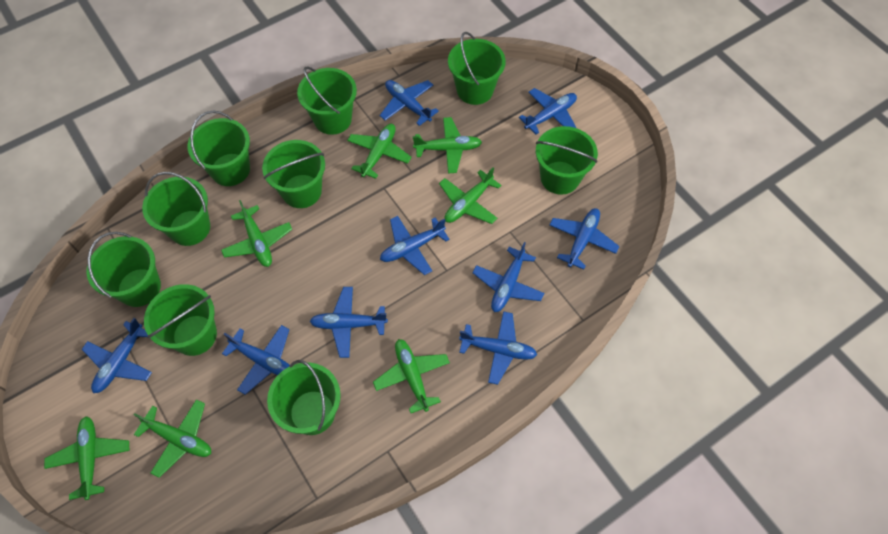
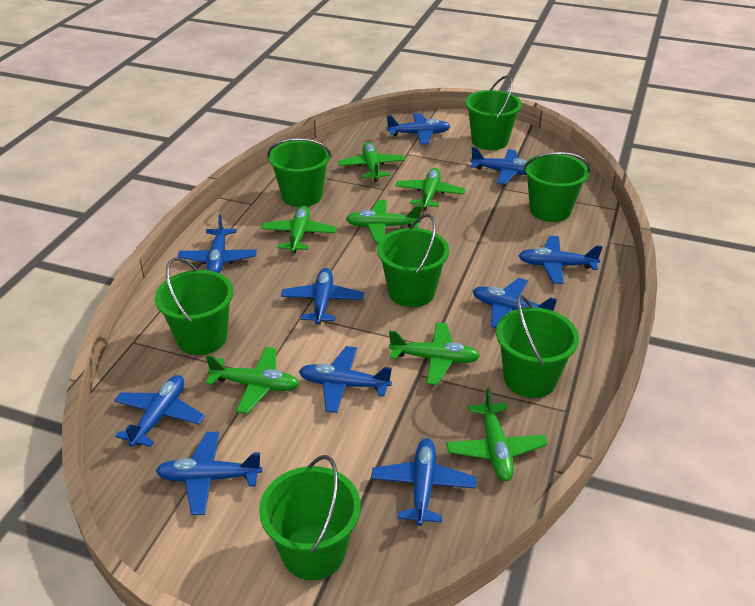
blue plane: 9 -> 10
green bucket: 9 -> 7

